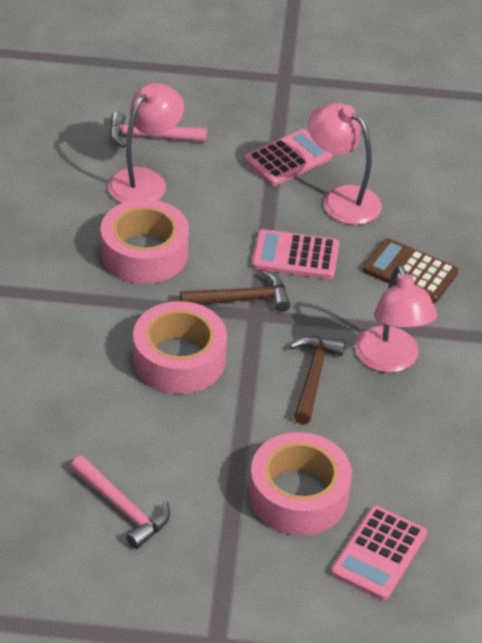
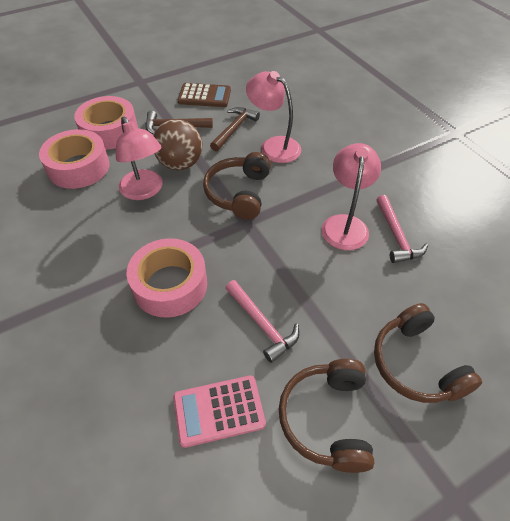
brown ball: 0 -> 1
brown headphones: 0 -> 3
pink calculator: 3 -> 1

